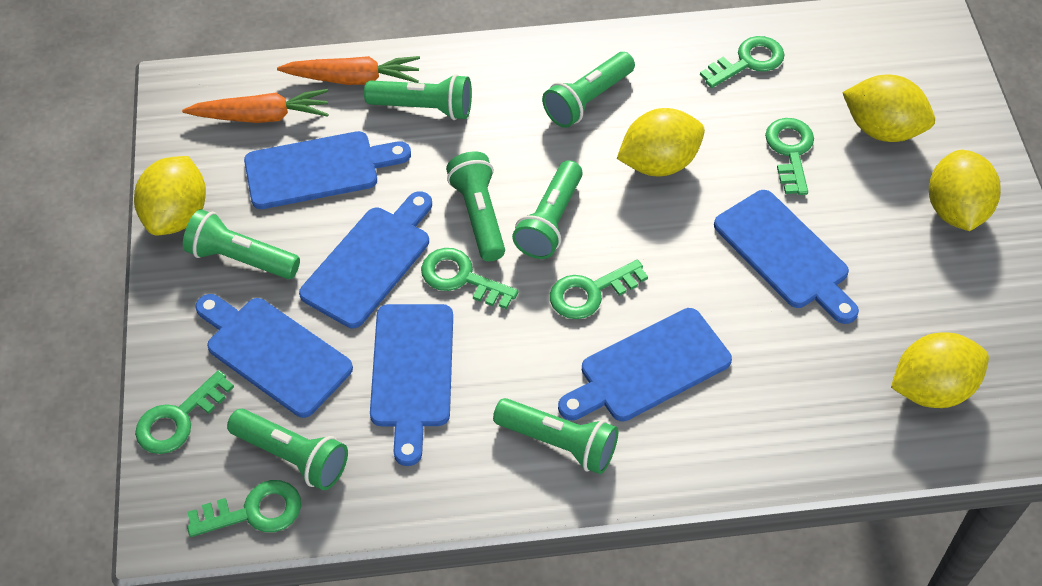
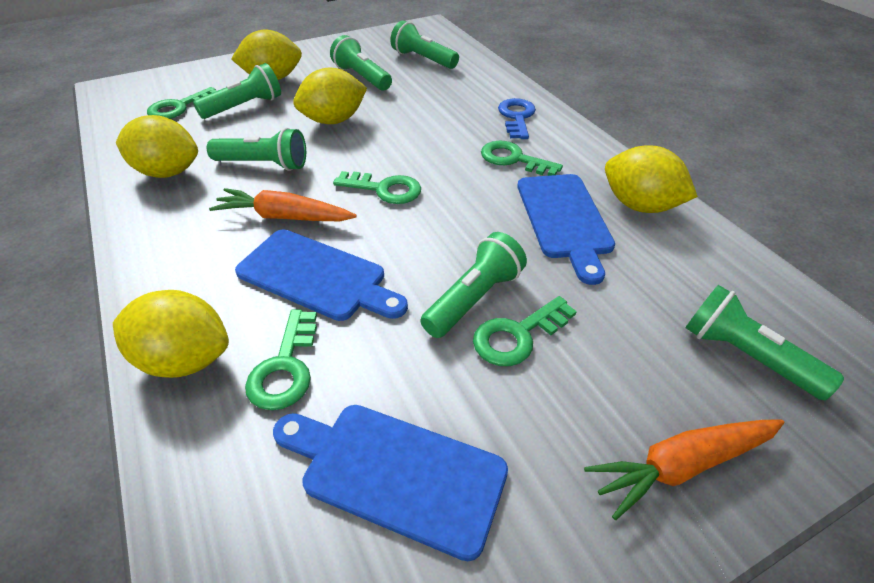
blue cutting board: 6 -> 3
blue key: 0 -> 1
green flashlight: 7 -> 6
green key: 6 -> 5

